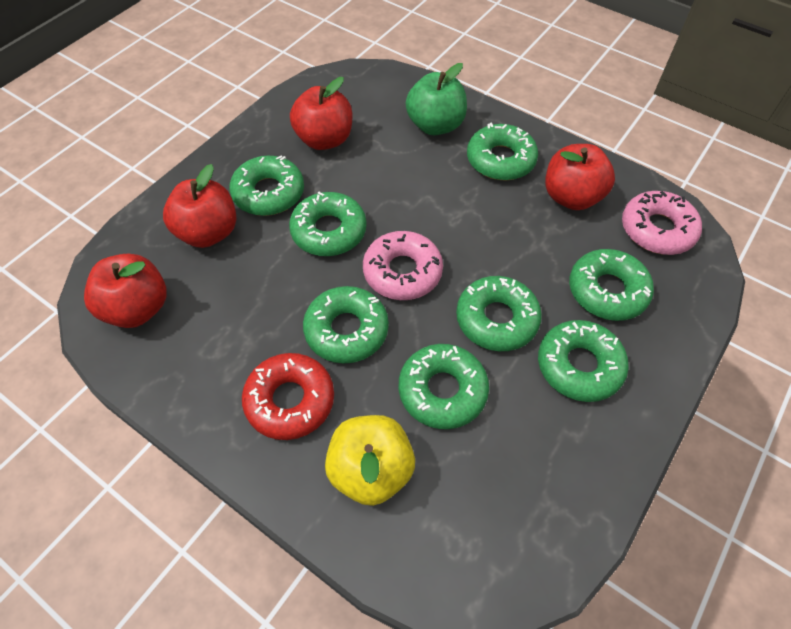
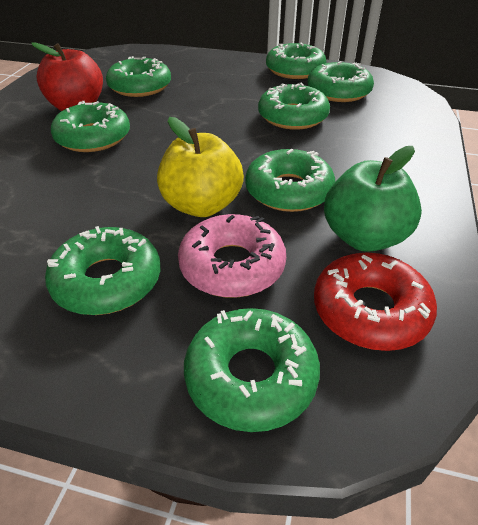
pink donut: 2 -> 1
red apple: 4 -> 1

